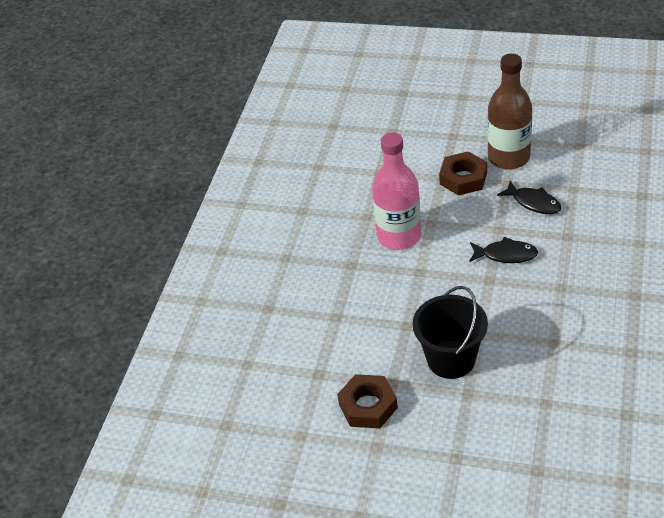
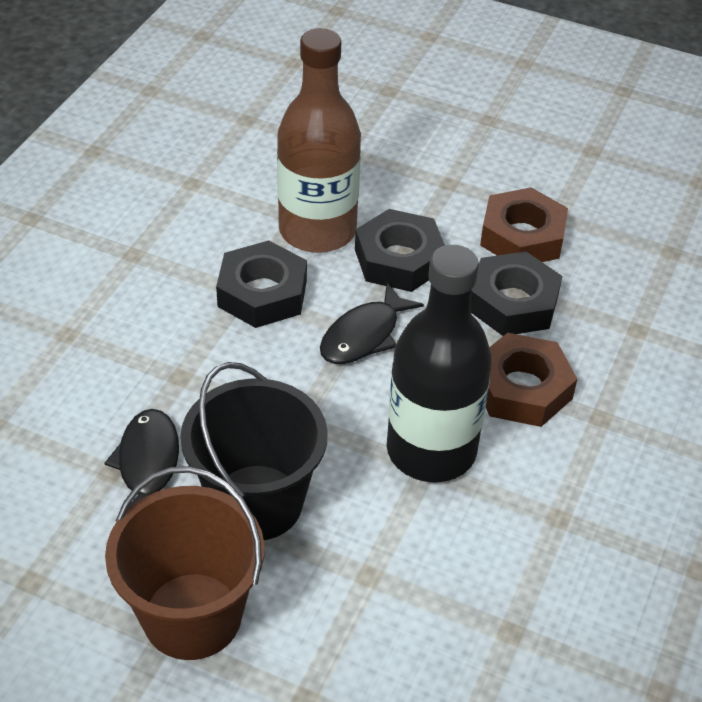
black bottle: 0 -> 1
black nut: 0 -> 3
brown bucket: 0 -> 1
pink bottle: 1 -> 0

